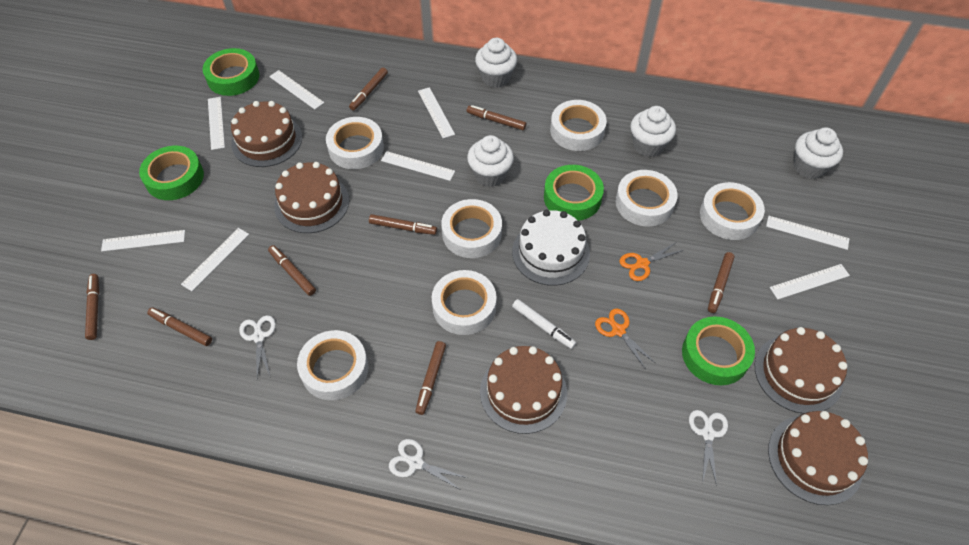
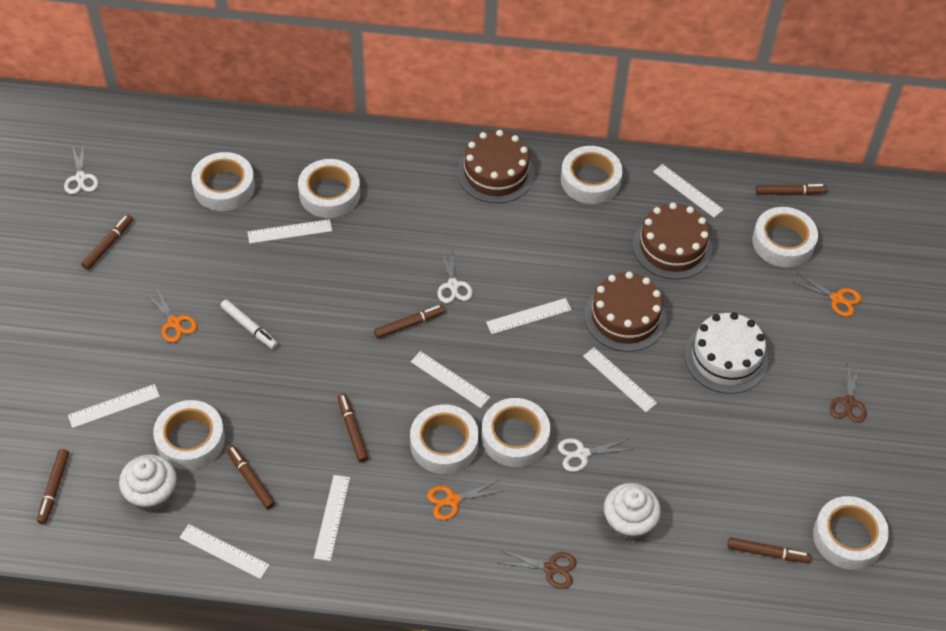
brown cake: 5 -> 3
brown marker: 8 -> 7
brown scissors: 0 -> 2
green tape: 4 -> 0
orange scissors: 2 -> 3
white cupcake: 4 -> 2
white tape: 7 -> 8

